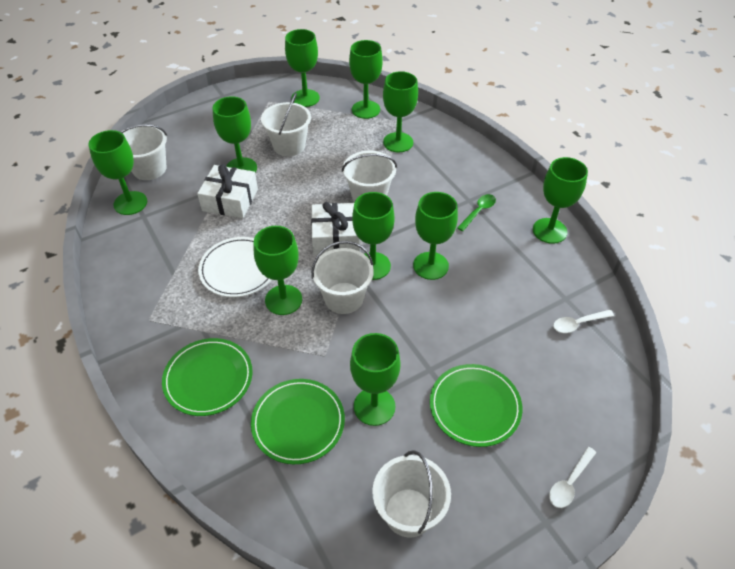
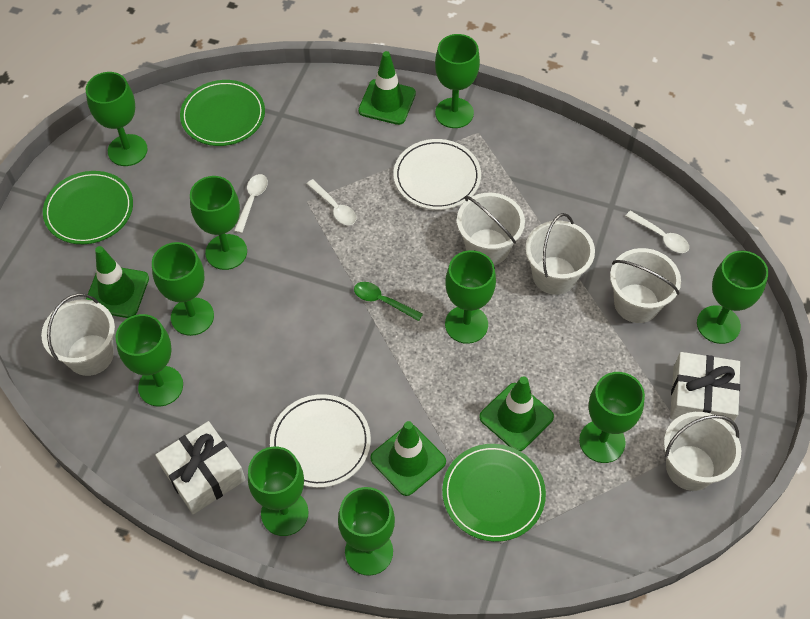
green traffic cone: 0 -> 4
white plate: 1 -> 2
white spoon: 2 -> 3

